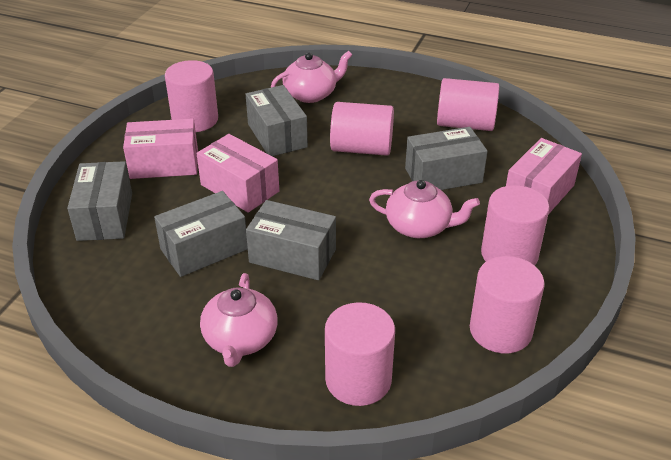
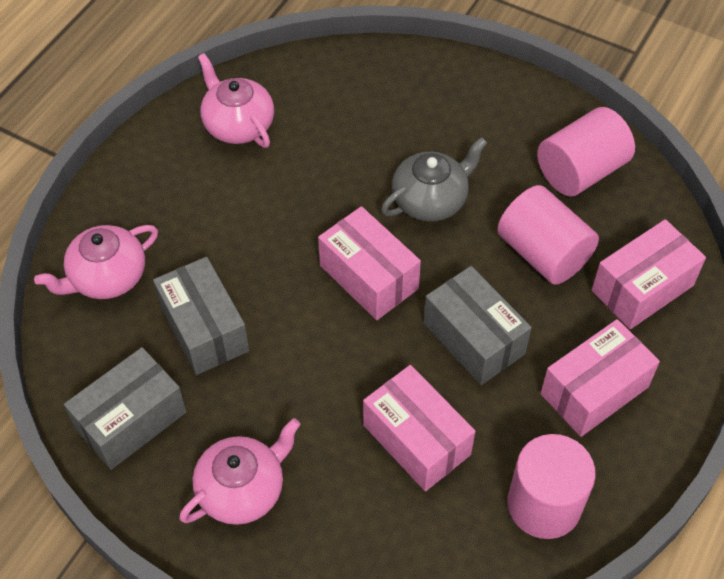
grey box: 5 -> 3
grey teapot: 0 -> 1
pink box: 3 -> 4
pink cylinder: 6 -> 3

